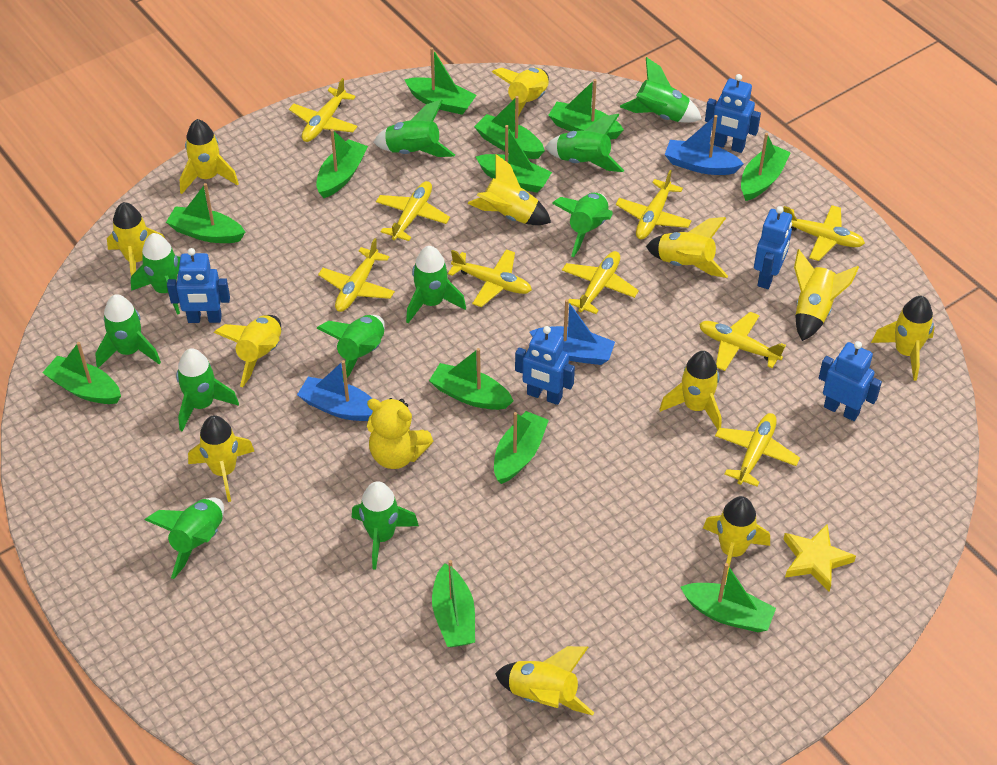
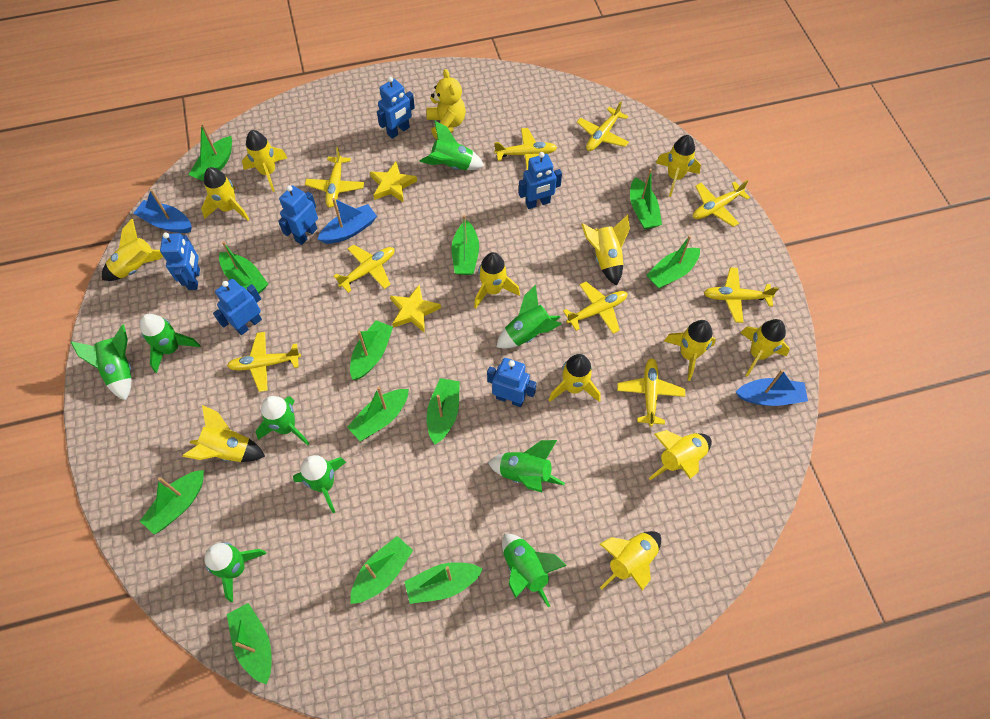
blue robot: 5 -> 6
green rocket: 11 -> 9
yellow star: 1 -> 2

